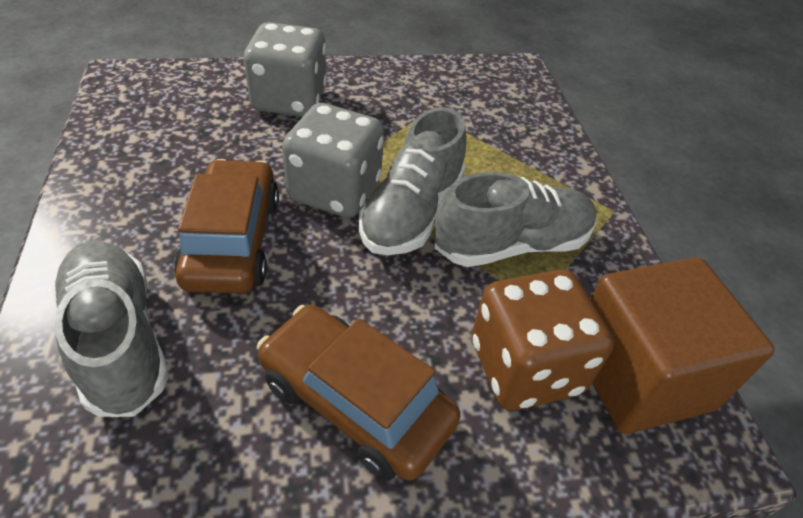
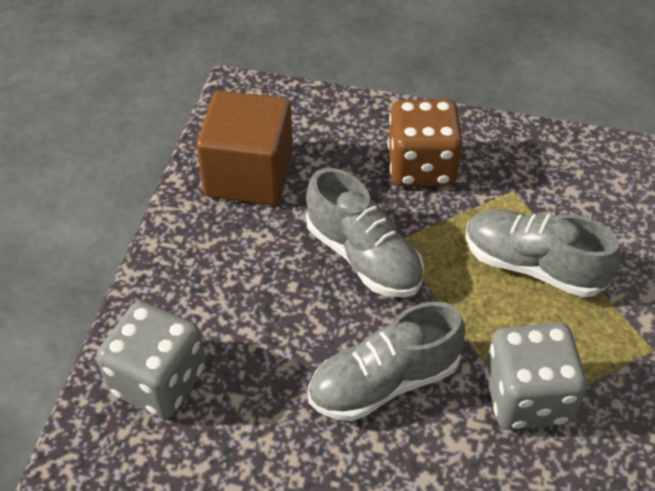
brown car: 2 -> 0

